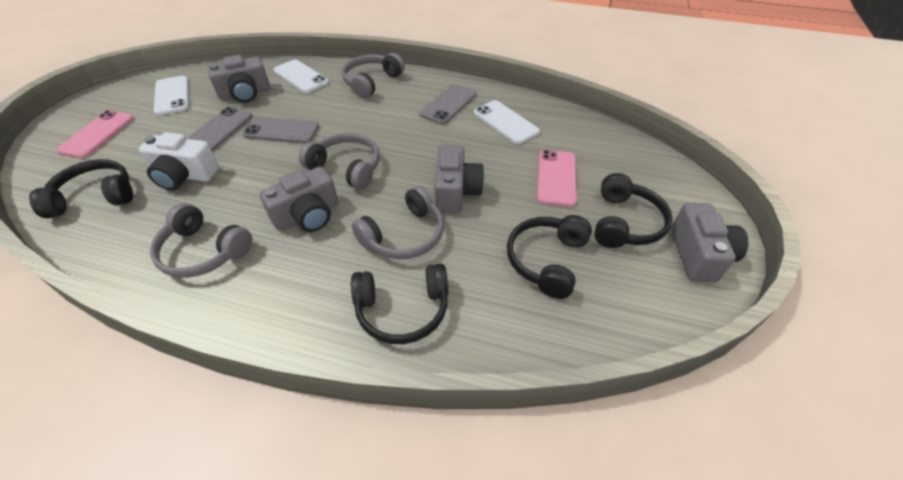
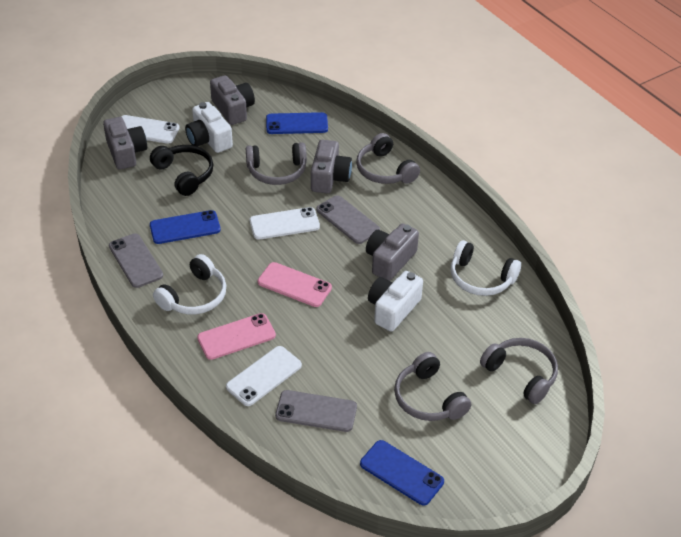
black headphones: 4 -> 1
blue phone: 0 -> 3
white camera: 1 -> 2
white headphones: 0 -> 2

